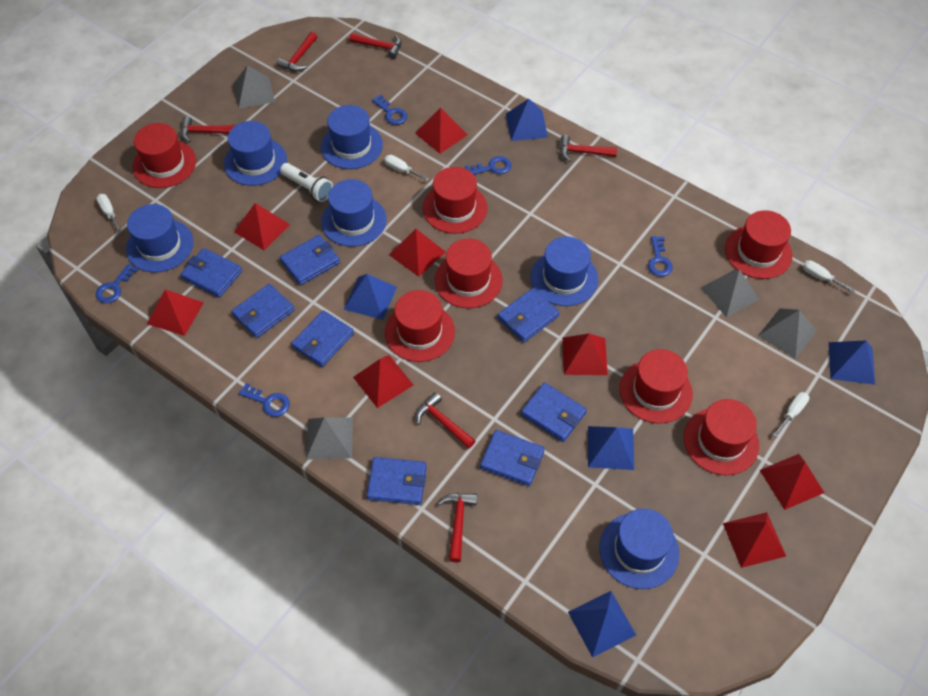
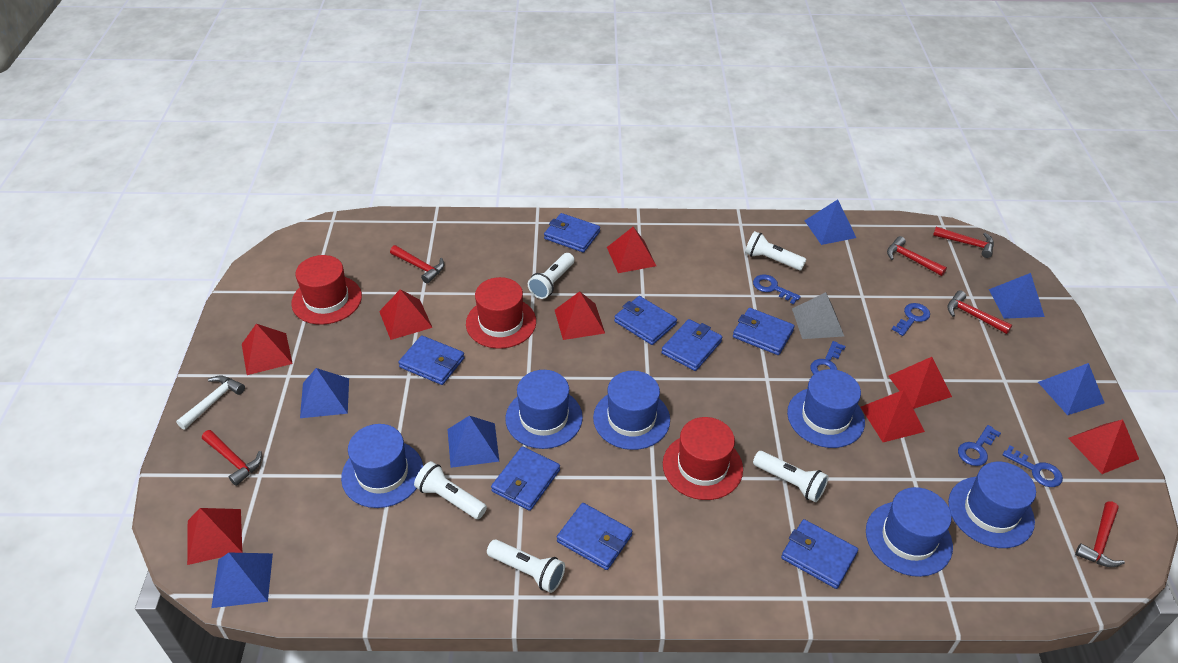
blue pyramid: 5 -> 6
grey pyramid: 4 -> 1
red hat: 7 -> 3
white flashlight: 1 -> 5
white hammer: 0 -> 1
white screwdriver: 4 -> 0

